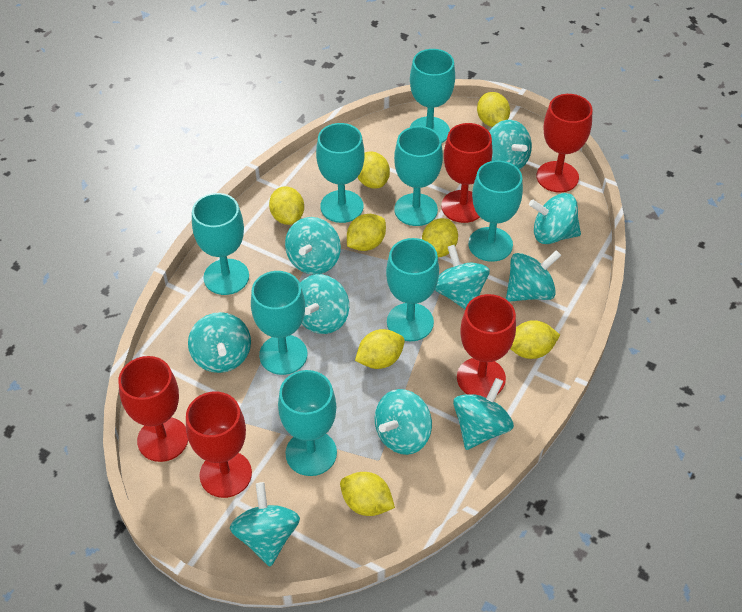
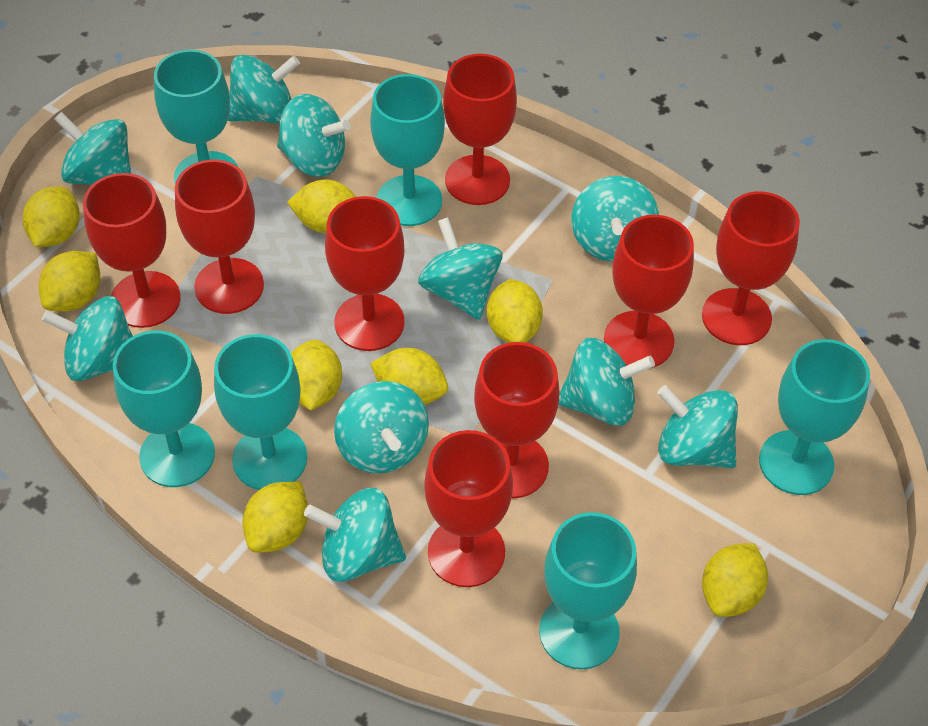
red goblet: 5 -> 8
turquoise goblet: 8 -> 6

